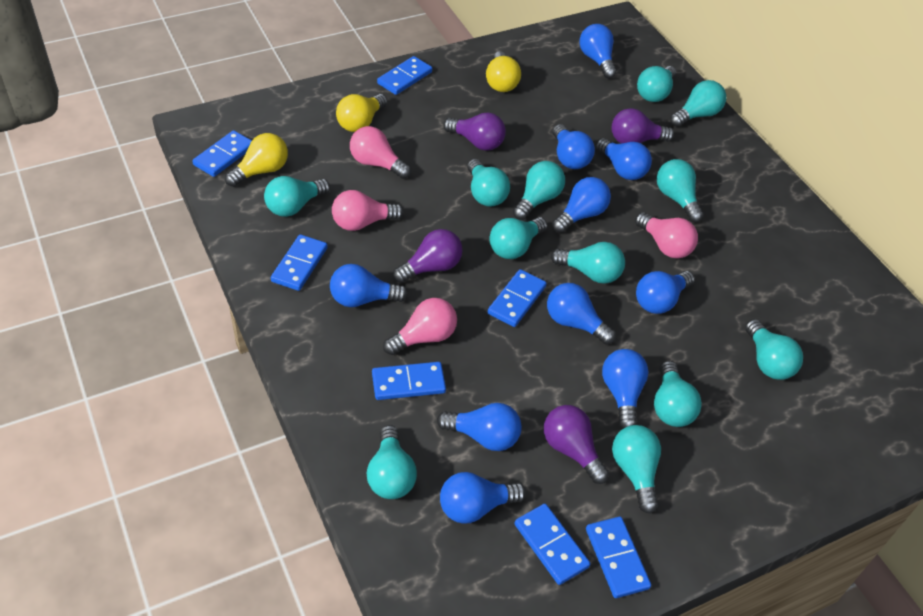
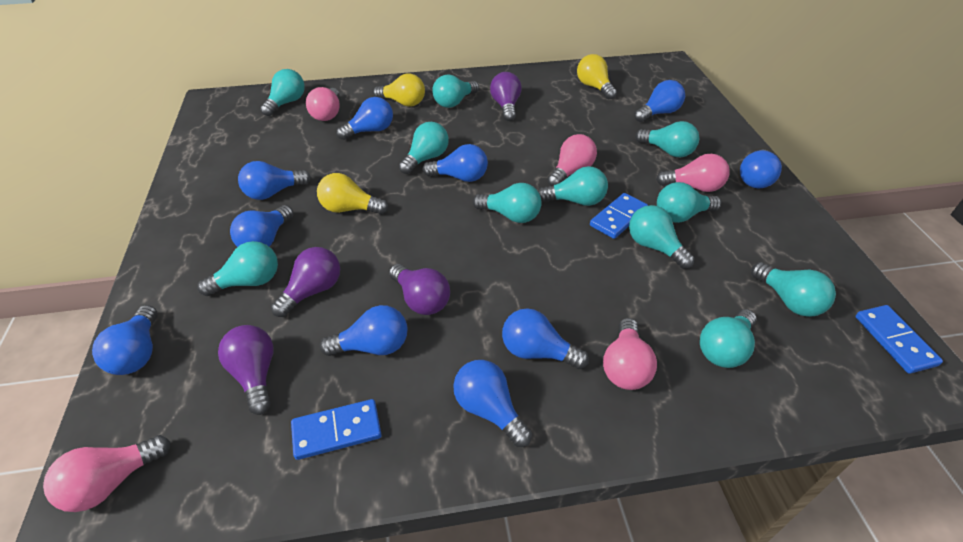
blue domino: 7 -> 3
pink light bulb: 4 -> 5
turquoise light bulb: 12 -> 11

